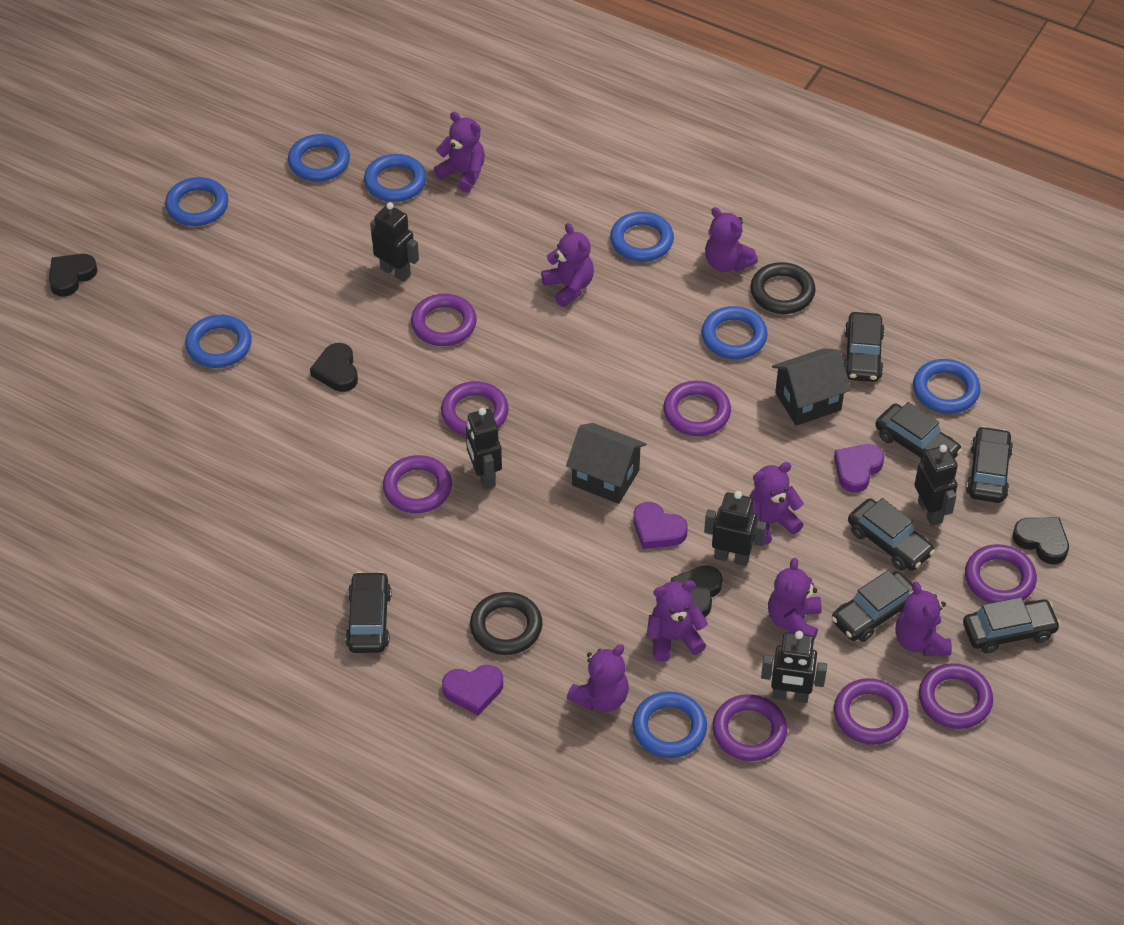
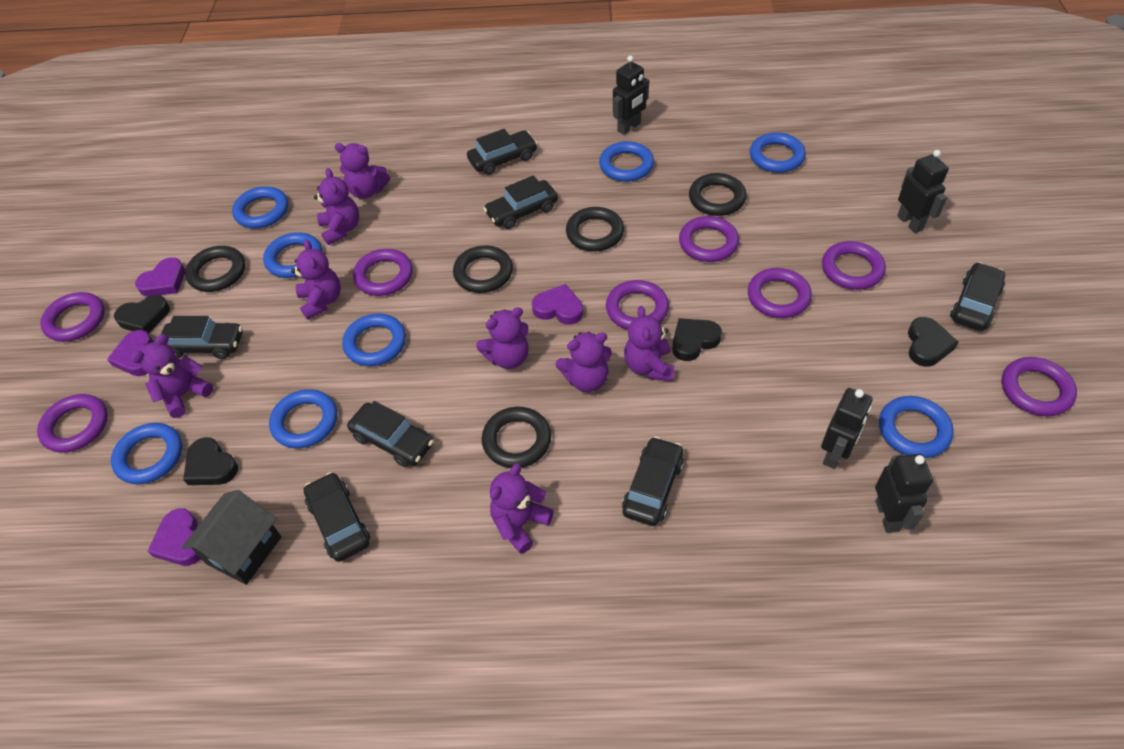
black house: 2 -> 1
black ring: 2 -> 5
black robot: 5 -> 4
purple heart: 3 -> 4

